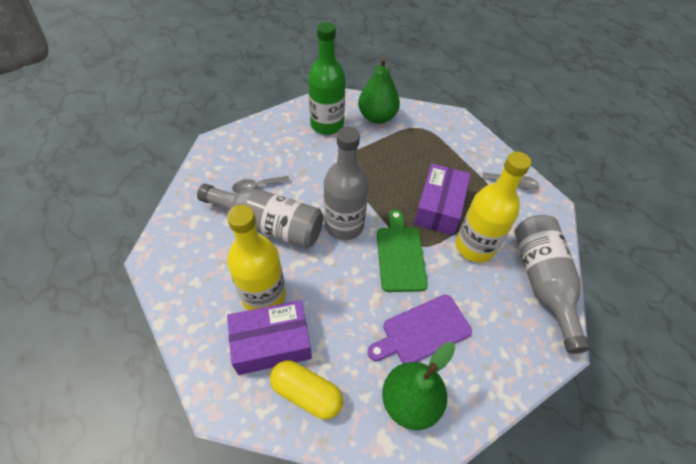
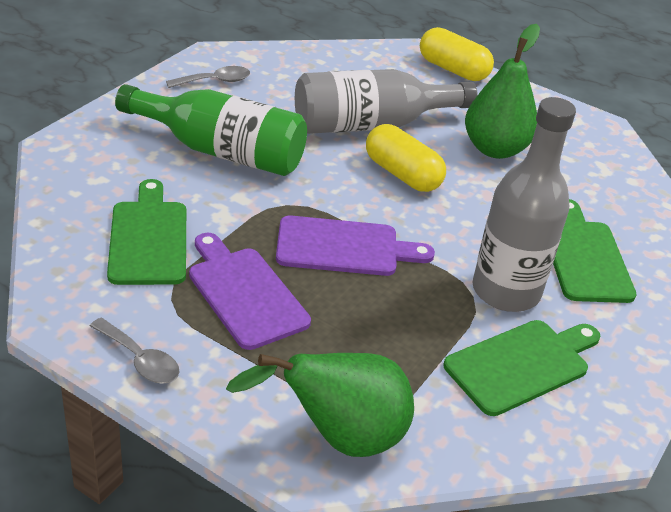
green cutting board: 1 -> 3
grey bottle: 3 -> 2
purple box: 2 -> 0
purple cutting board: 1 -> 2
yellow bottle: 2 -> 0
yellow capsule: 1 -> 2

